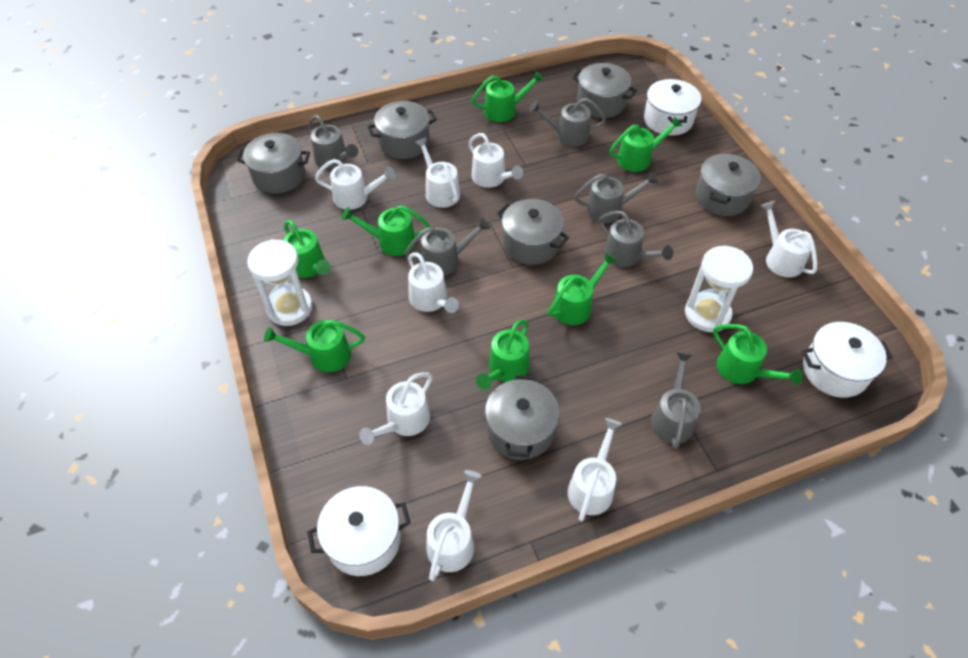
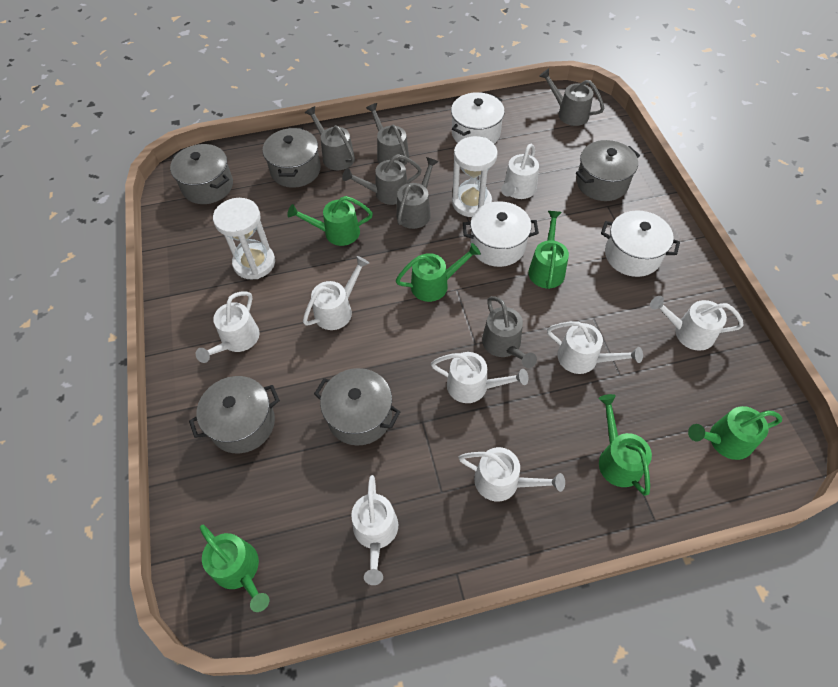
green watering can: 8 -> 6
grey pot: 6 -> 5

